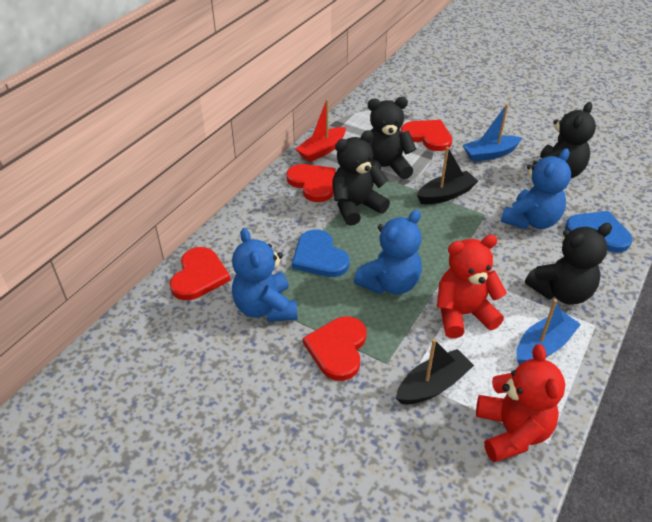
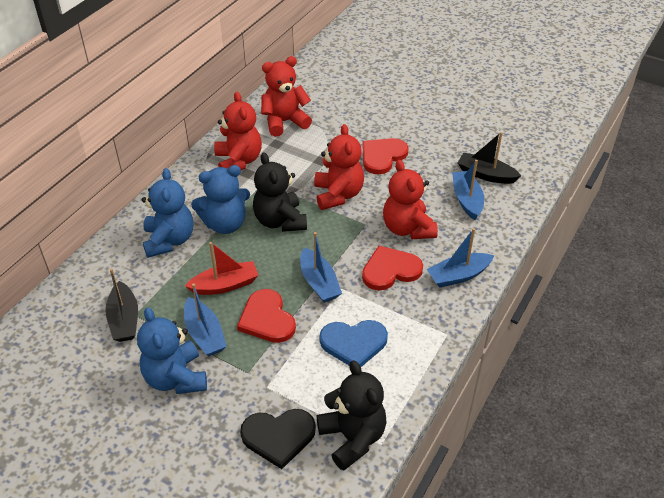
black heart: 0 -> 1
black teddy bear: 4 -> 2
blue boat: 2 -> 4
blue heart: 2 -> 1
red heart: 4 -> 3
red teddy bear: 2 -> 4

